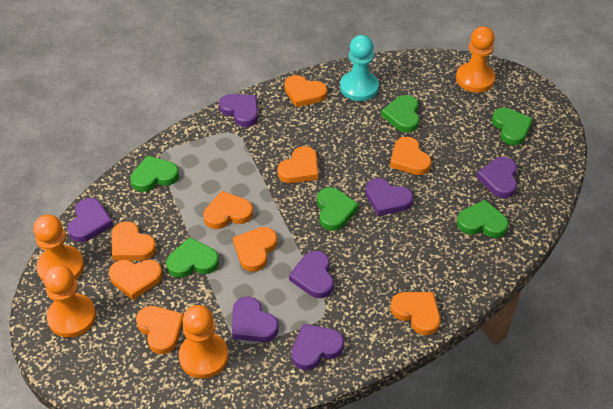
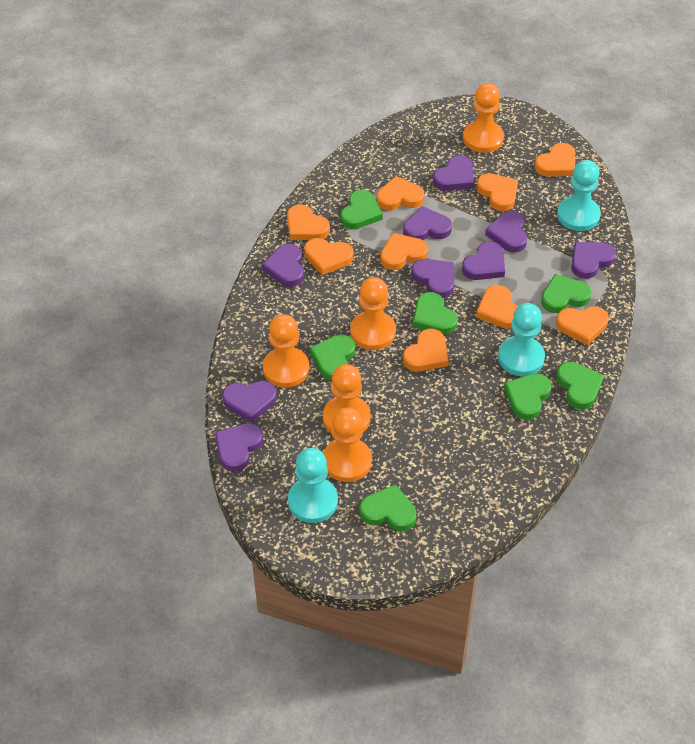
green heart: 6 -> 7
orange pawn: 4 -> 5
purple heart: 7 -> 9
turquoise pawn: 1 -> 3

